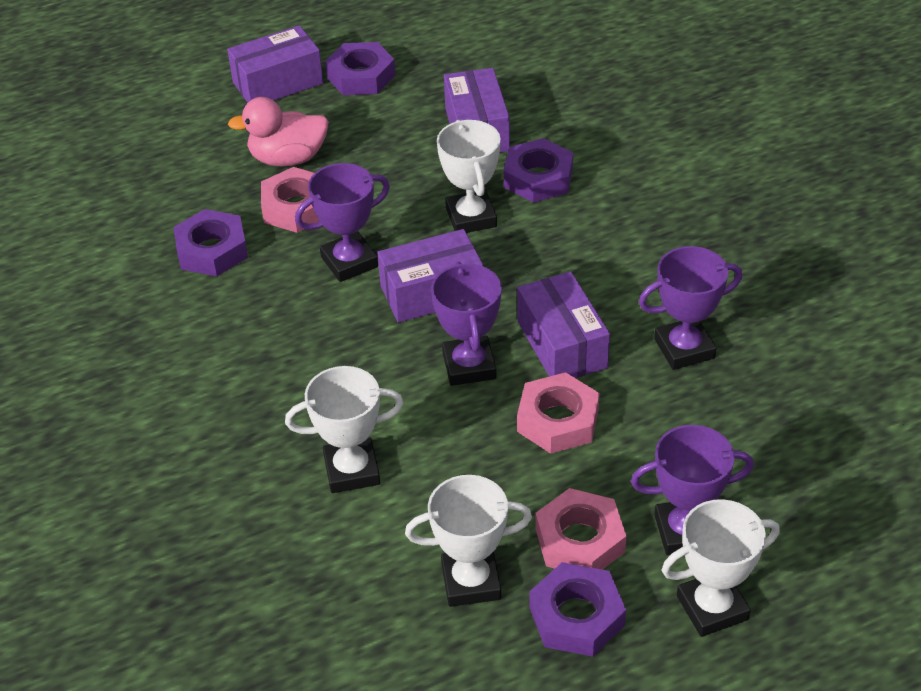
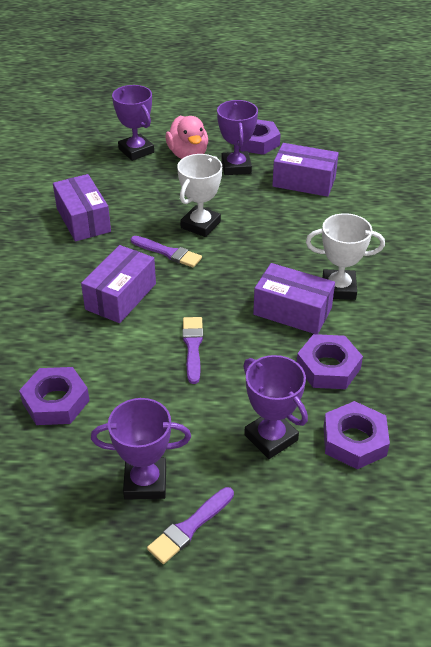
pink nut: 3 -> 0
purple brush: 0 -> 3
white trophy: 4 -> 2

